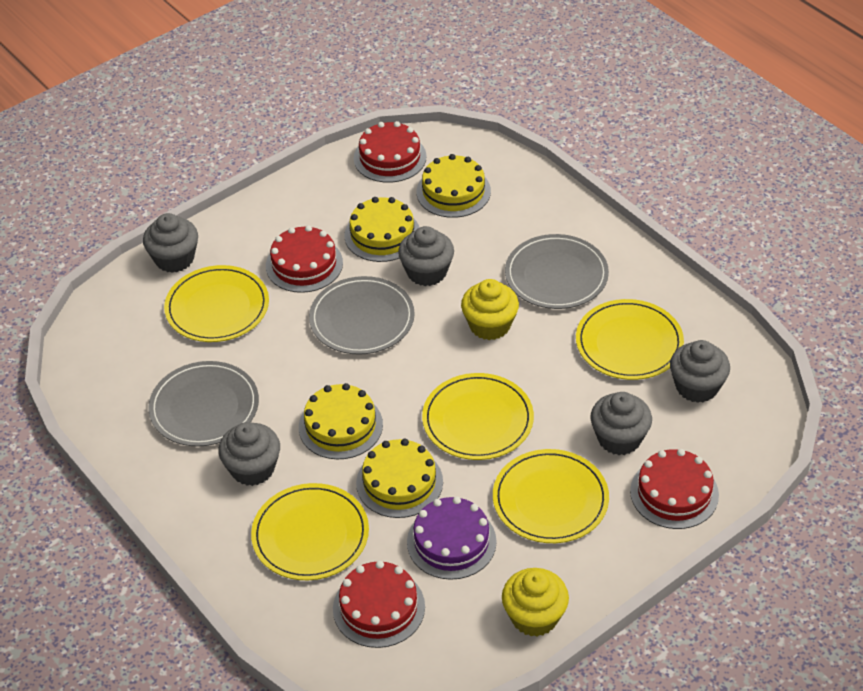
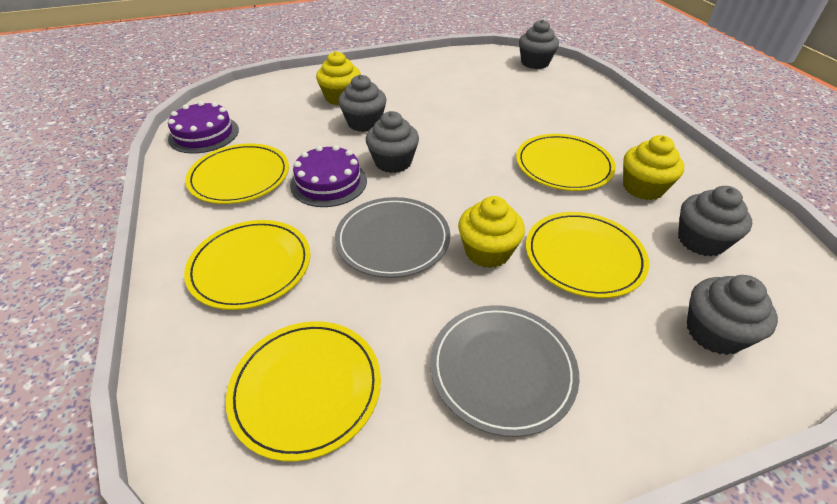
grey plate: 3 -> 2
purple cake: 1 -> 2
red cake: 4 -> 0
yellow cake: 4 -> 0
yellow cupcake: 2 -> 3

